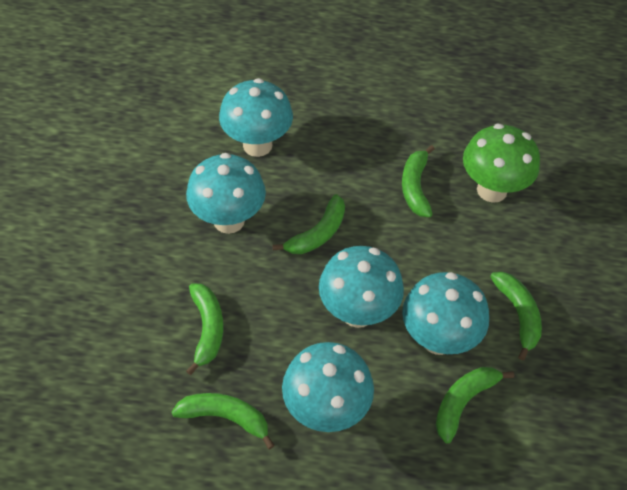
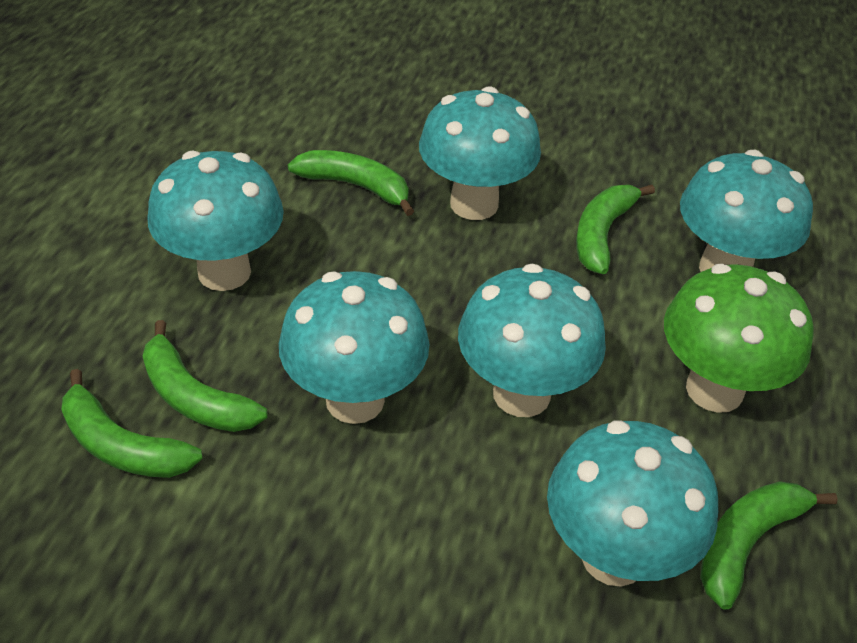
green banana: 6 -> 5
turquoise mushroom: 5 -> 6

